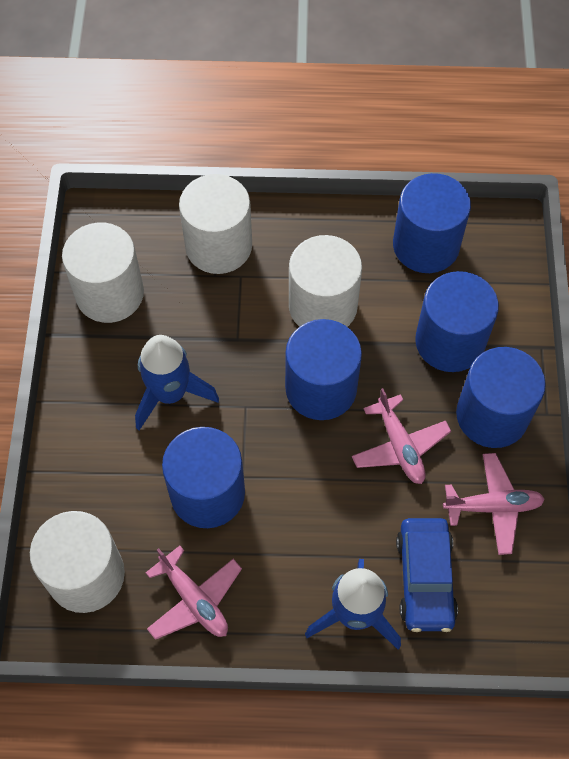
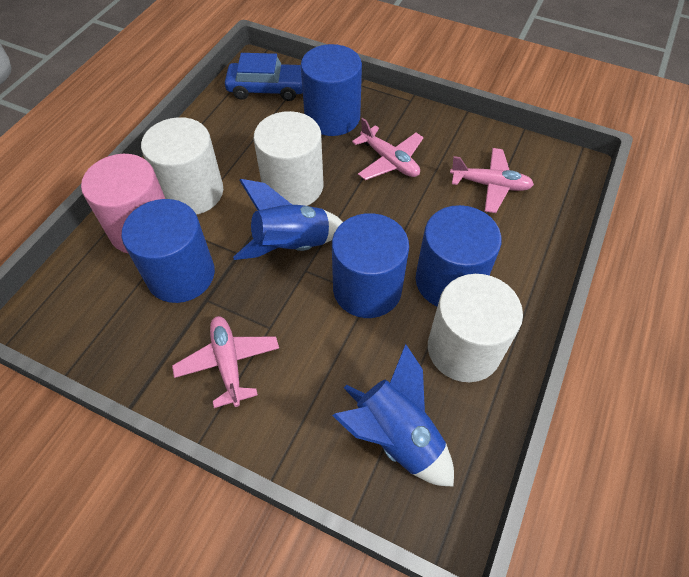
blue cylinder: 5 -> 4
pink cylinder: 0 -> 1
white cylinder: 4 -> 3

